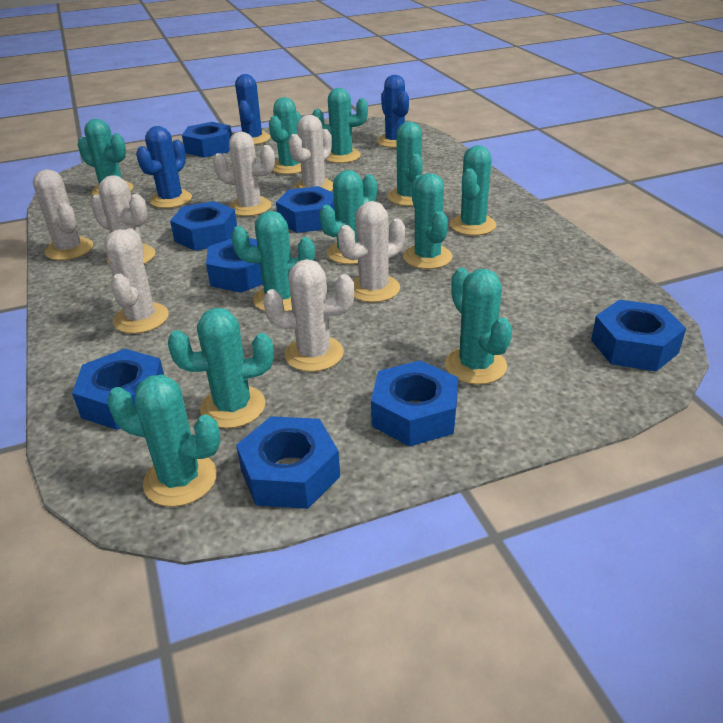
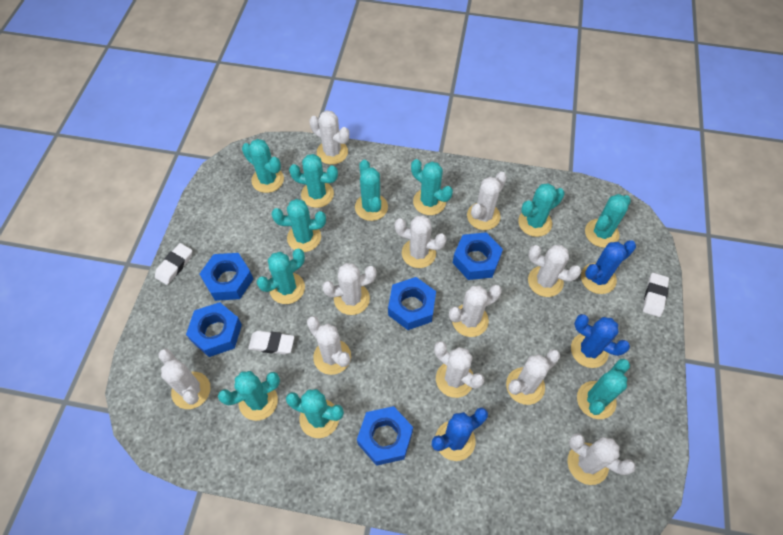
blue nut: 8 -> 5
white cactus: 7 -> 11
white eraser: 0 -> 3

